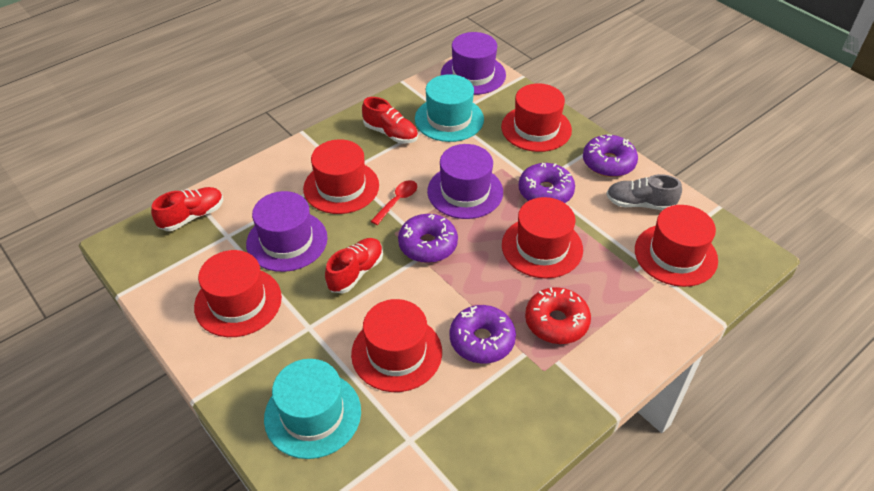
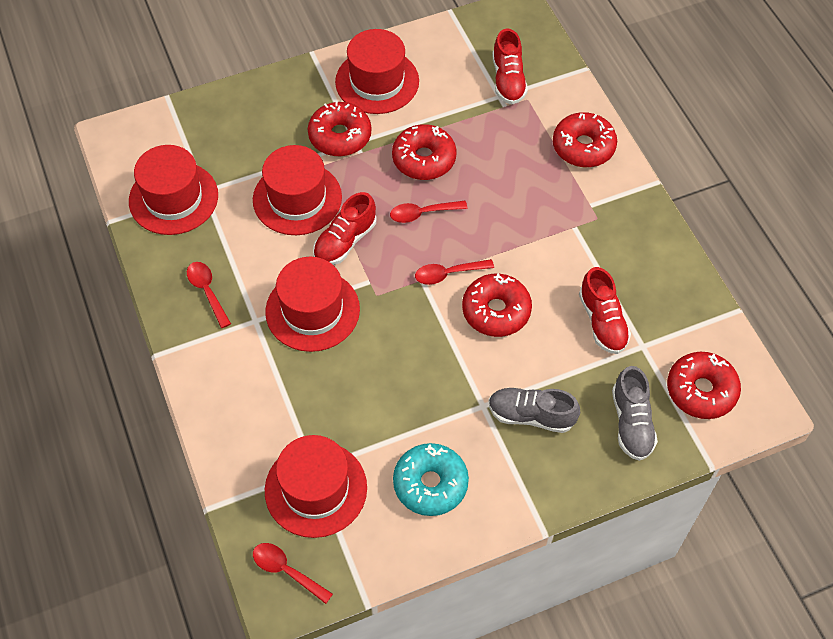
grey shoe: 1 -> 2
purple donut: 4 -> 0
purple hat: 3 -> 0
red donut: 1 -> 5
red hat: 6 -> 5
red spoon: 1 -> 4
turquoise donut: 0 -> 1
turquoise hat: 2 -> 0

